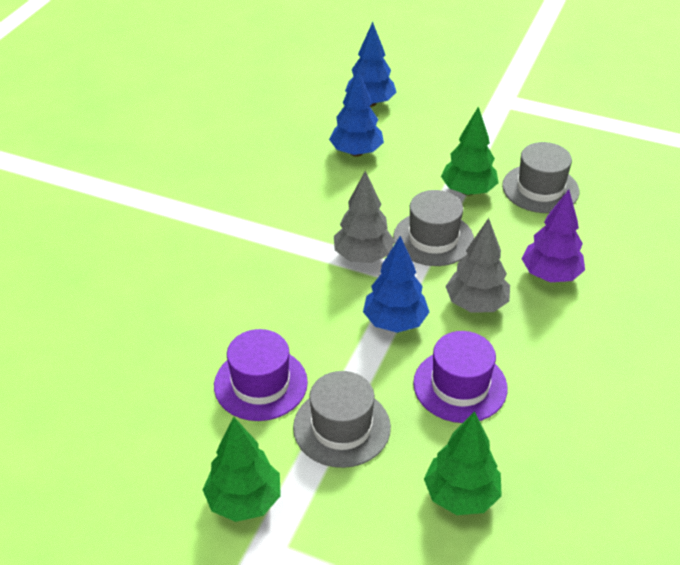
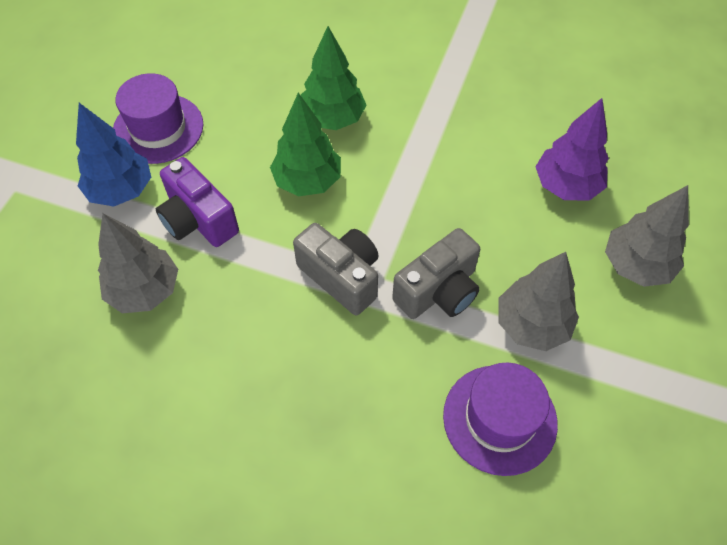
blue tree: 3 -> 1
green tree: 3 -> 2
grey camera: 0 -> 2
grey hat: 3 -> 0
grey tree: 2 -> 3
purple camera: 0 -> 1

